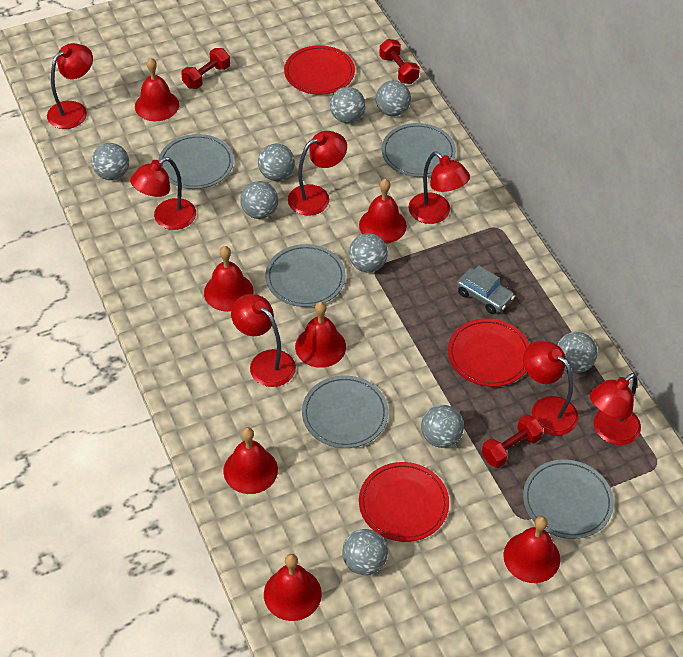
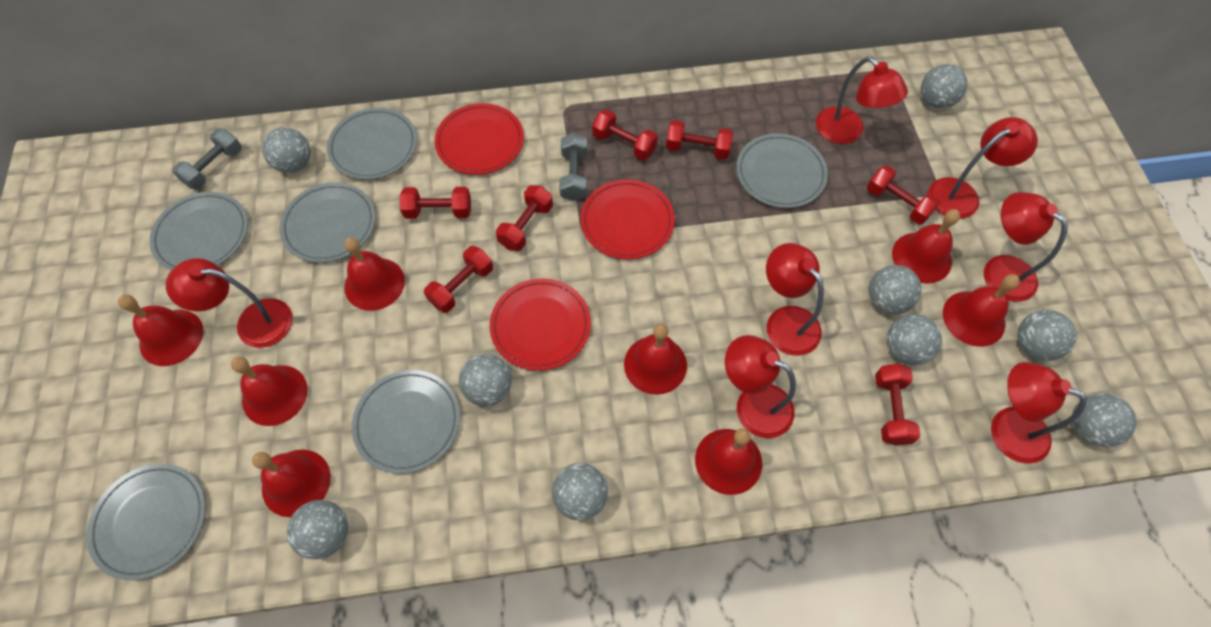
grey car: 1 -> 0
grey dumbbell: 0 -> 2
grey plate: 5 -> 6
red bell: 7 -> 8
red dumbbell: 3 -> 7

